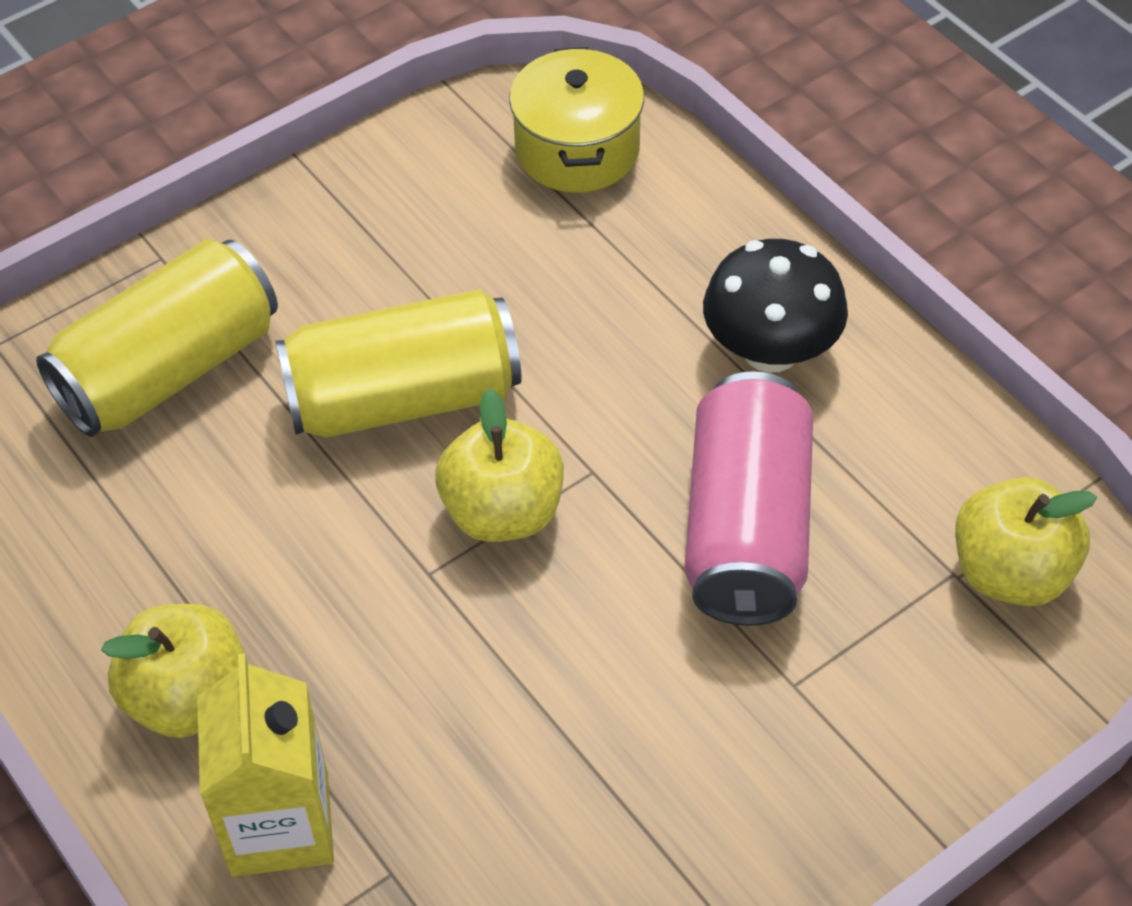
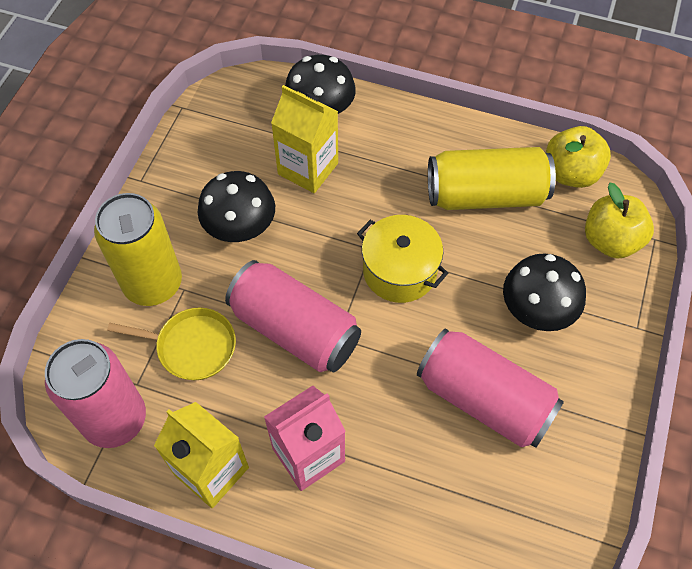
black mushroom: 1 -> 3
pink can: 1 -> 3
pink carton: 0 -> 1
yellow apple: 3 -> 2
yellow carton: 1 -> 2
yellow pan: 0 -> 1

